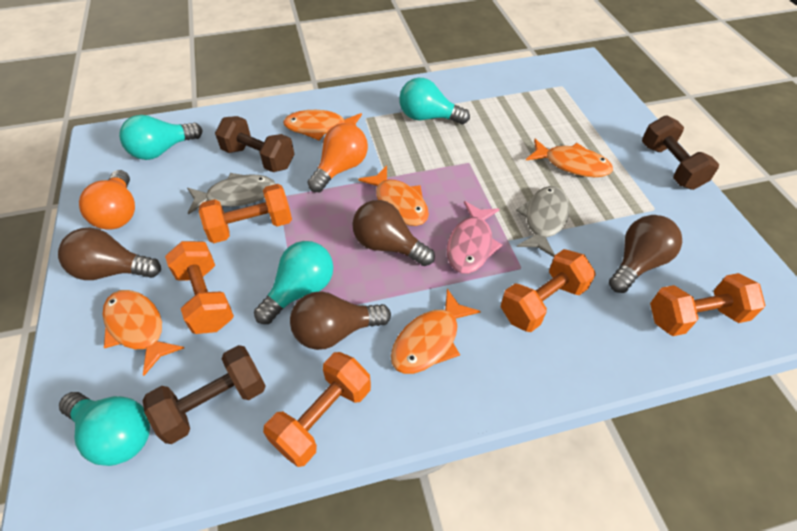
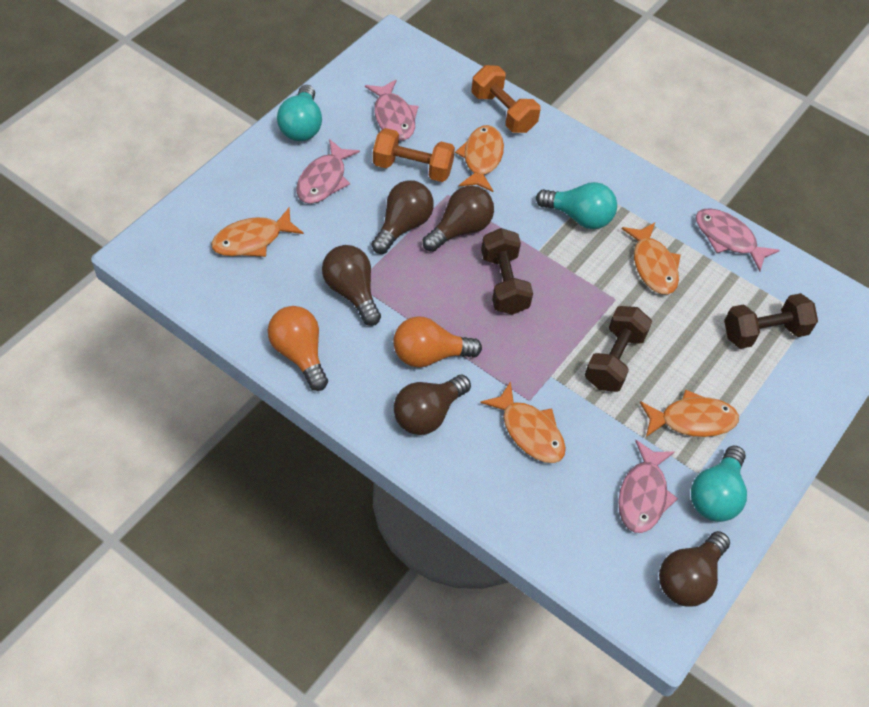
brown light bulb: 4 -> 5
grey fish: 2 -> 0
orange dumbbell: 5 -> 2
pink fish: 1 -> 4
turquoise light bulb: 4 -> 3

